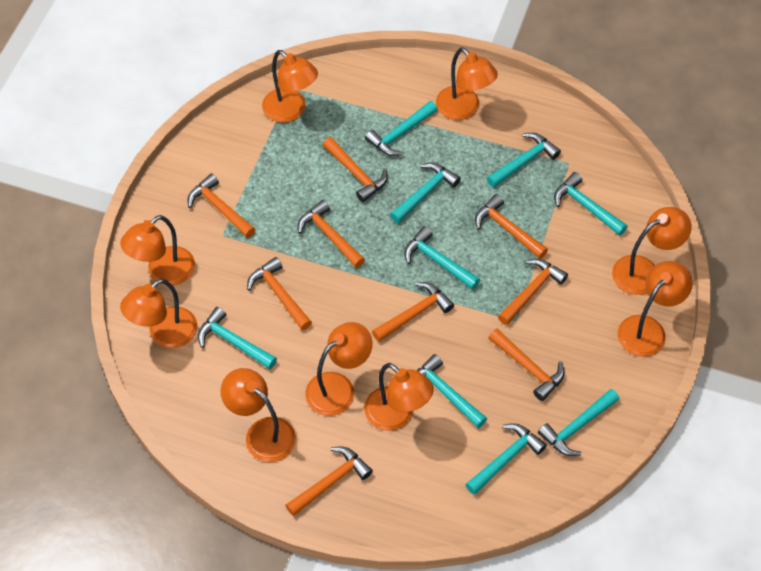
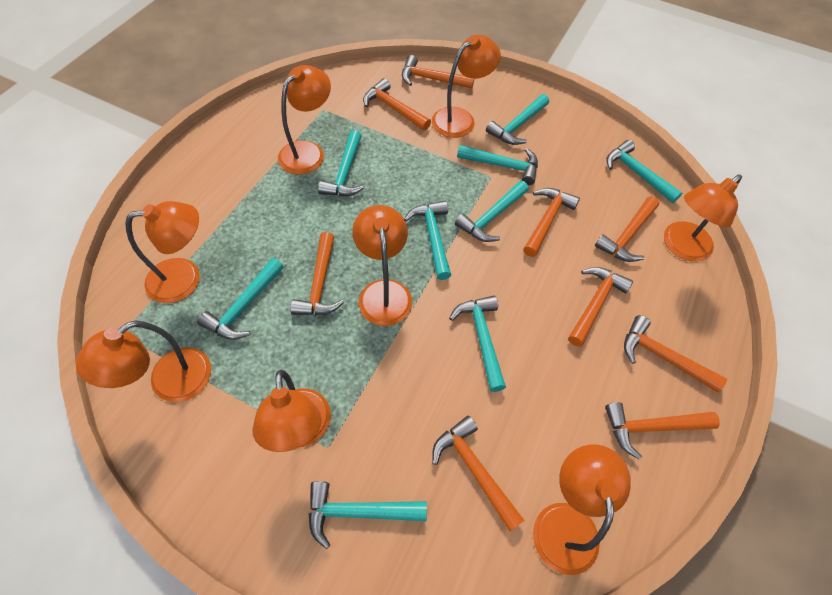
orange lamp: 9 -> 8

